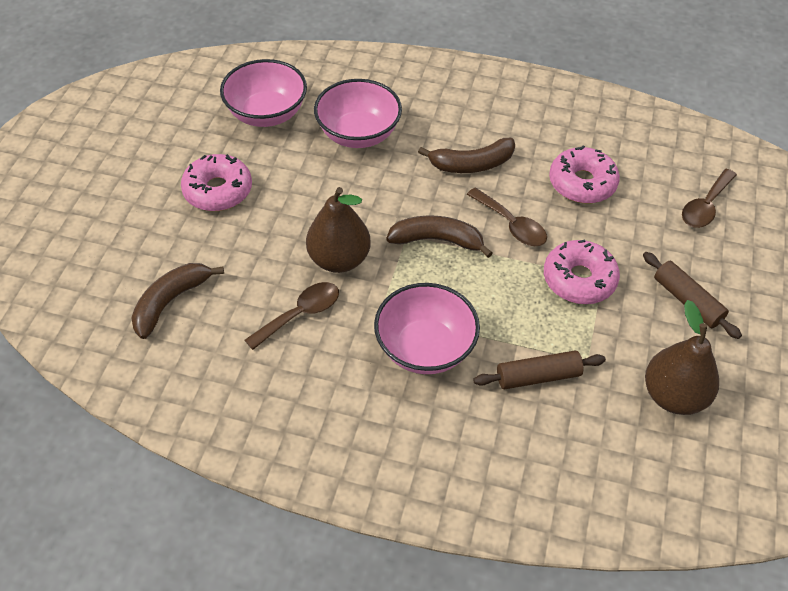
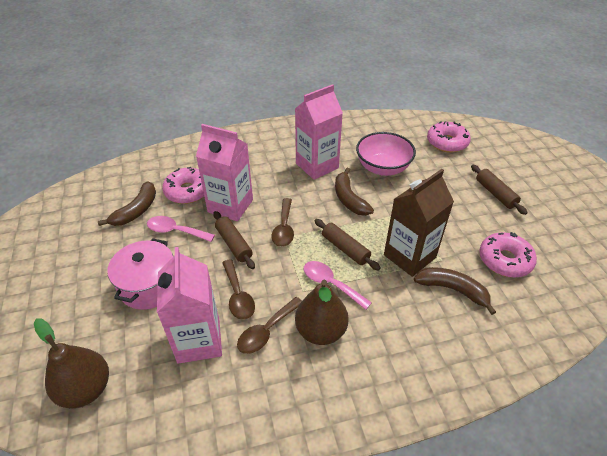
brown carton: 0 -> 1
brown rolling pin: 2 -> 3
pink bowl: 3 -> 1
pink carton: 0 -> 3
pink pot: 0 -> 1
pink spoon: 0 -> 2

